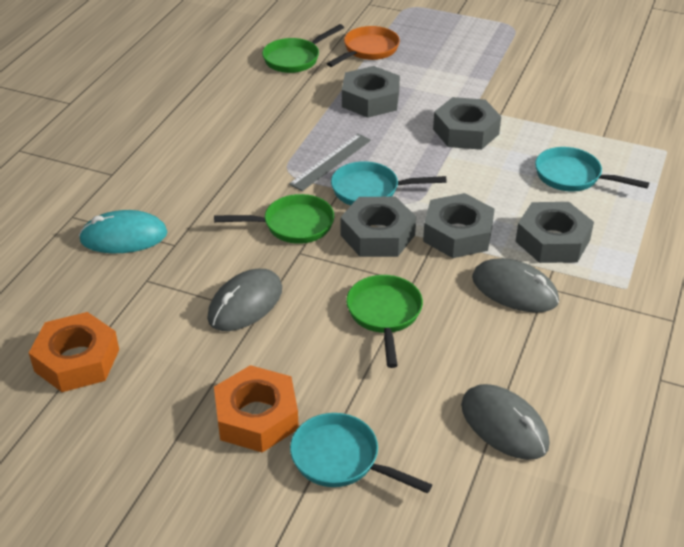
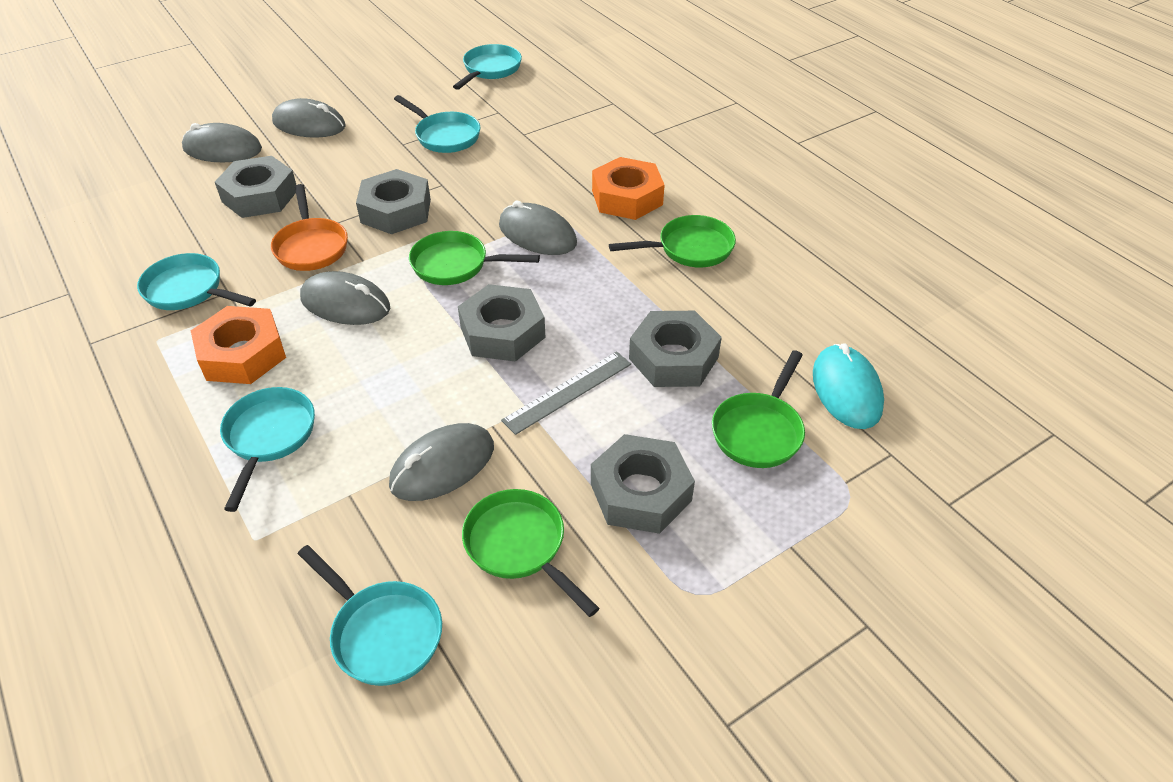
green pan: 3 -> 4
grey mouse: 3 -> 5
turquoise pan: 3 -> 5

